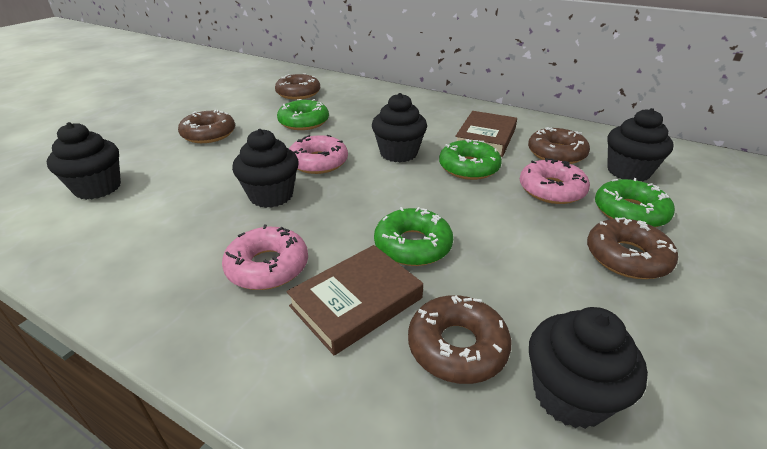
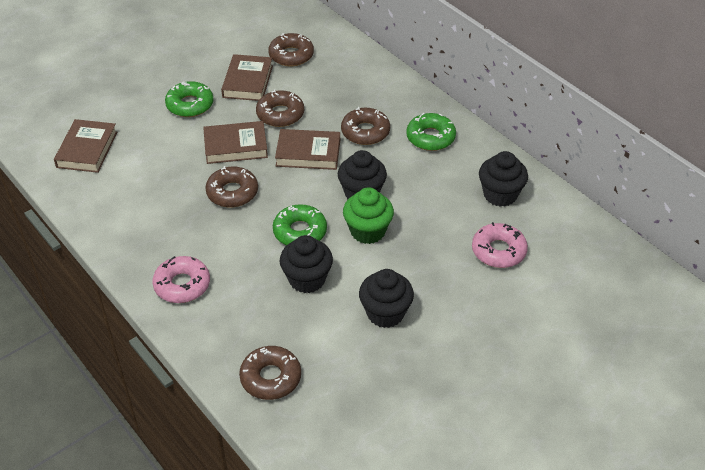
black cupcake: 5 -> 4
brown book: 2 -> 4
green cupcake: 0 -> 1
green donut: 4 -> 3
pink donut: 3 -> 2

